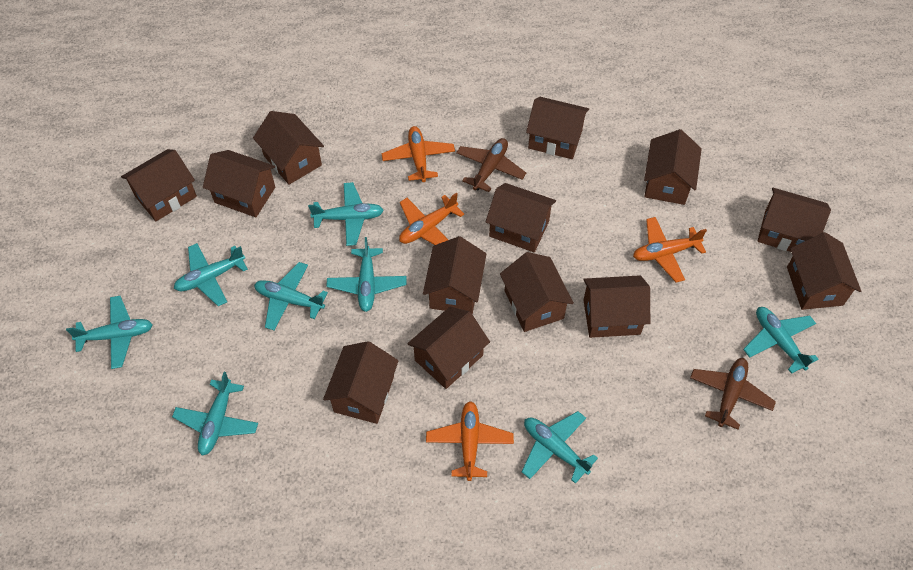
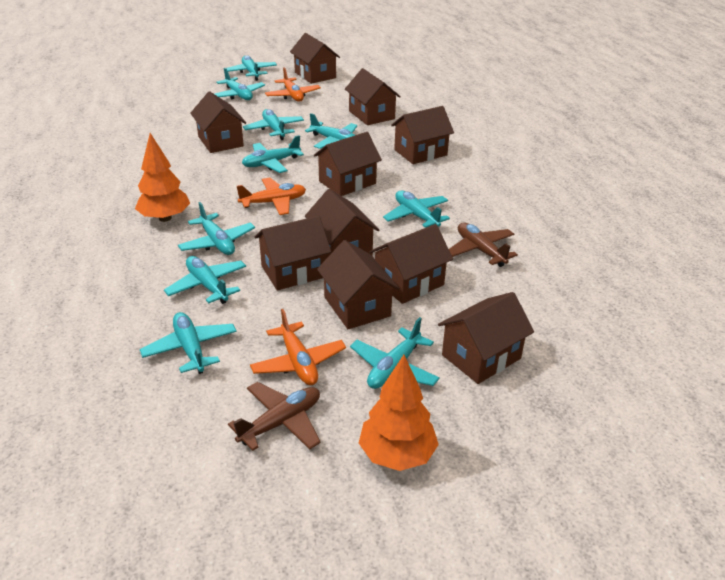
brown house: 13 -> 10
orange plane: 4 -> 3
orange tree: 0 -> 2
turquoise plane: 8 -> 10

